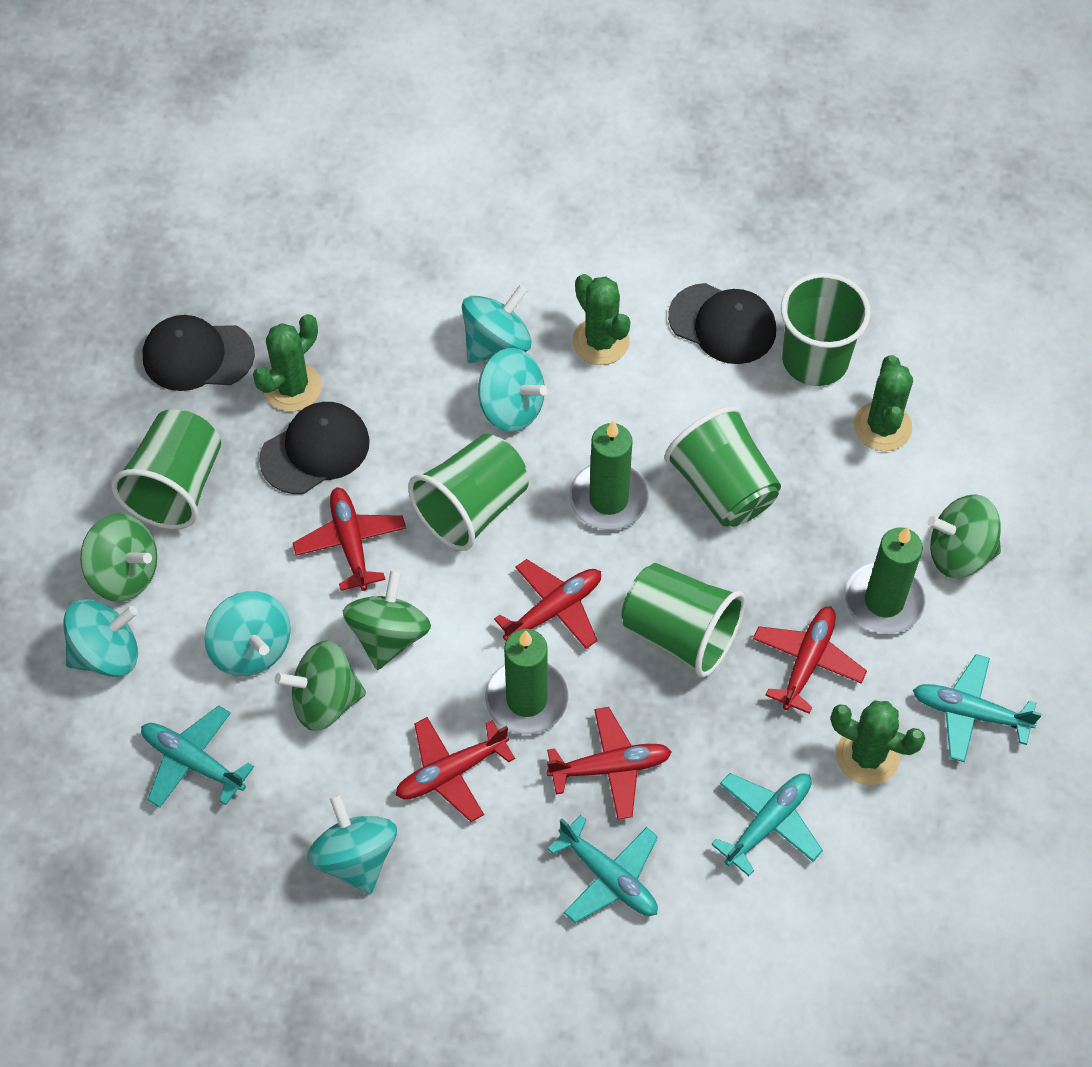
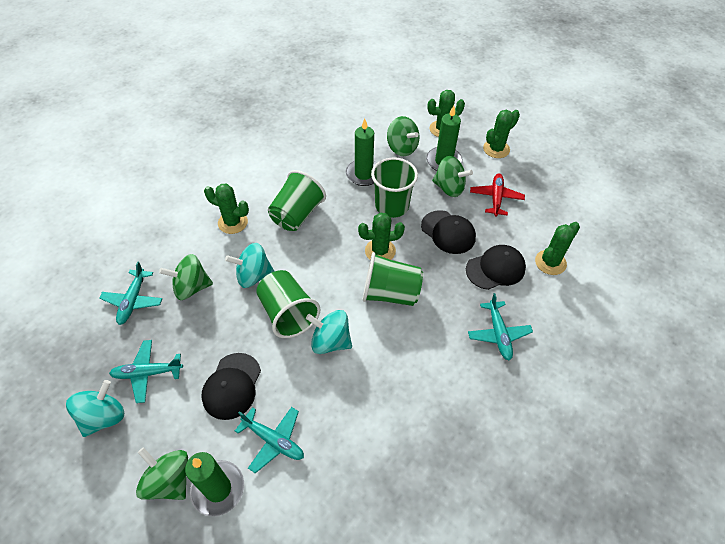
green cactus: 4 -> 5
green cup: 5 -> 4
red plane: 5 -> 1
turquoise spinning top: 5 -> 3

